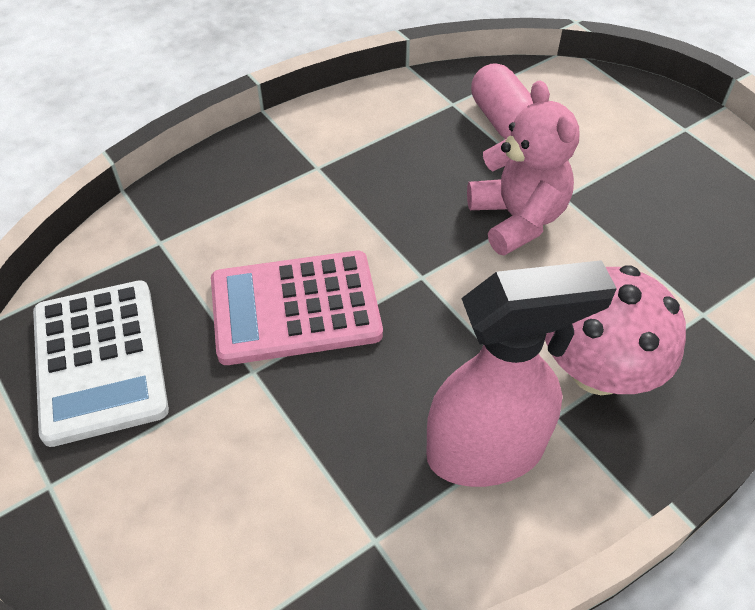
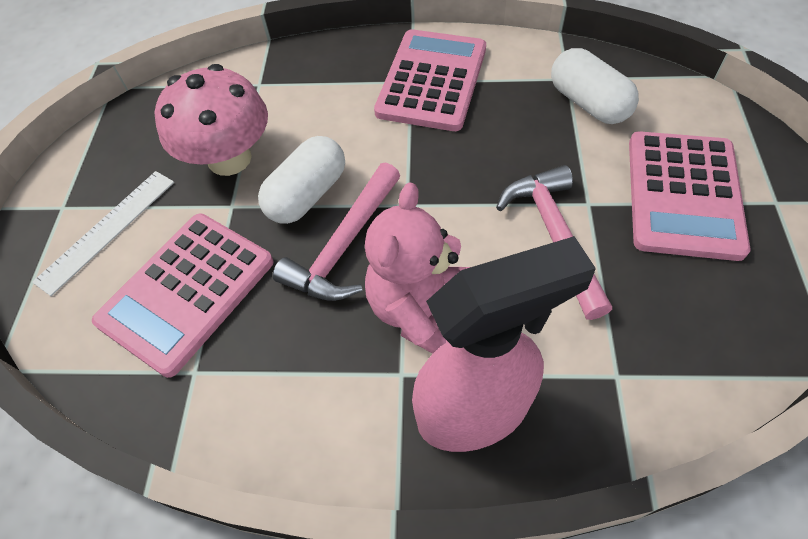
pink calculator: 1 -> 3
pink capsule: 1 -> 0
pink hammer: 0 -> 2
white calculator: 1 -> 0
white capsule: 0 -> 2
white ruler: 0 -> 1

